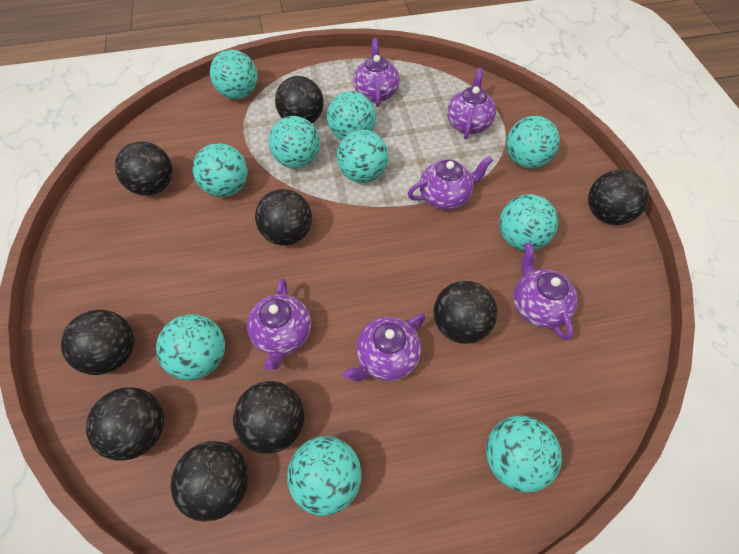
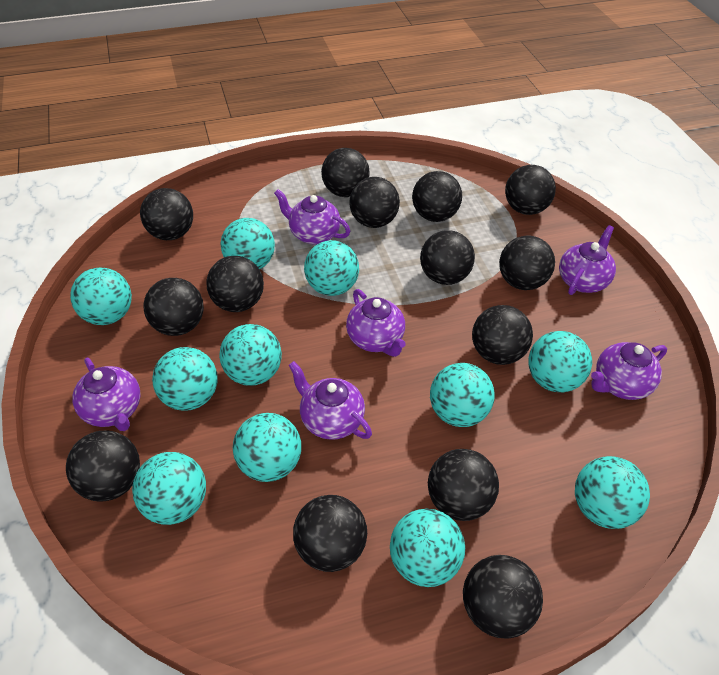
black ball: 9 -> 14
turquoise ball: 10 -> 11

